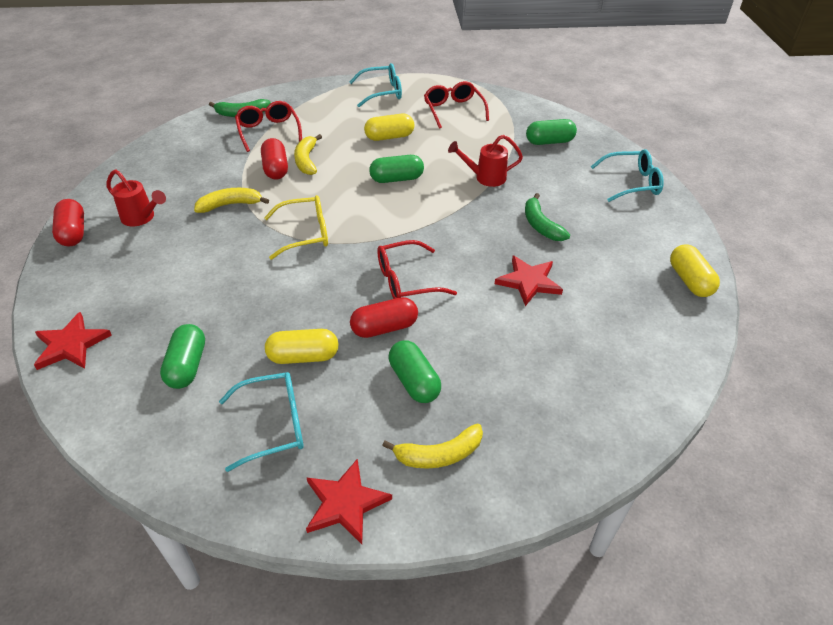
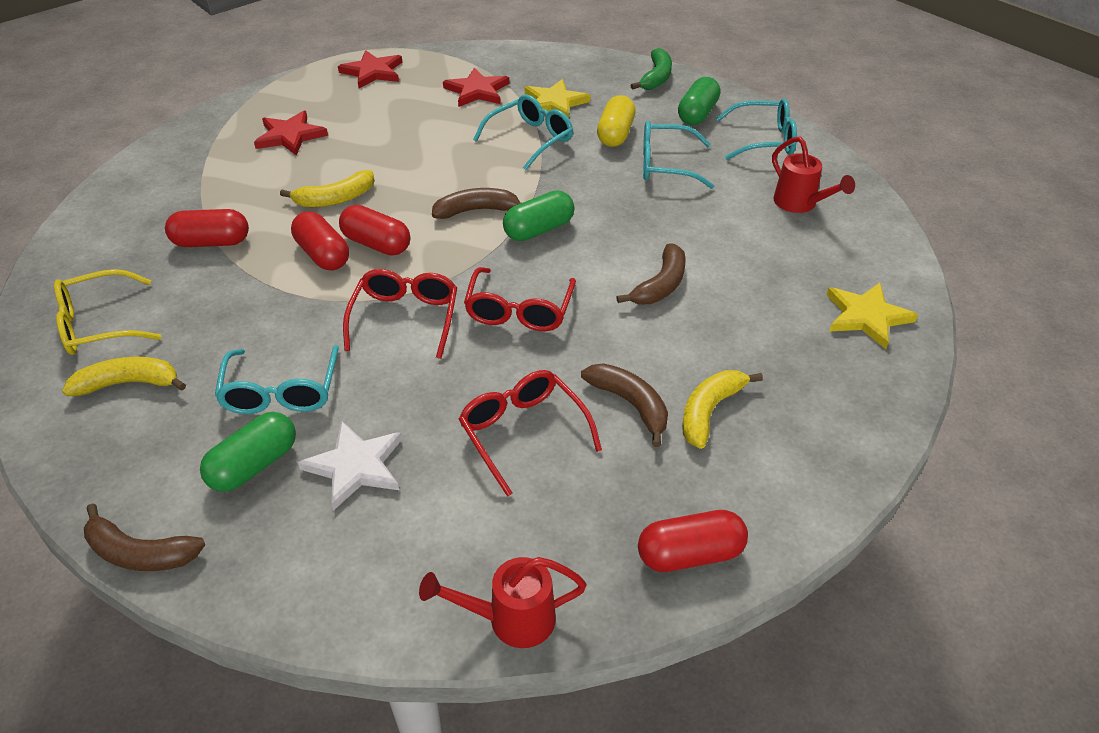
brown banana: 0 -> 4
green banana: 2 -> 1
green capsule: 4 -> 3
red capsule: 3 -> 4
turquoise glasses: 3 -> 4
white star: 0 -> 1
yellow capsule: 3 -> 1
yellow star: 0 -> 2

